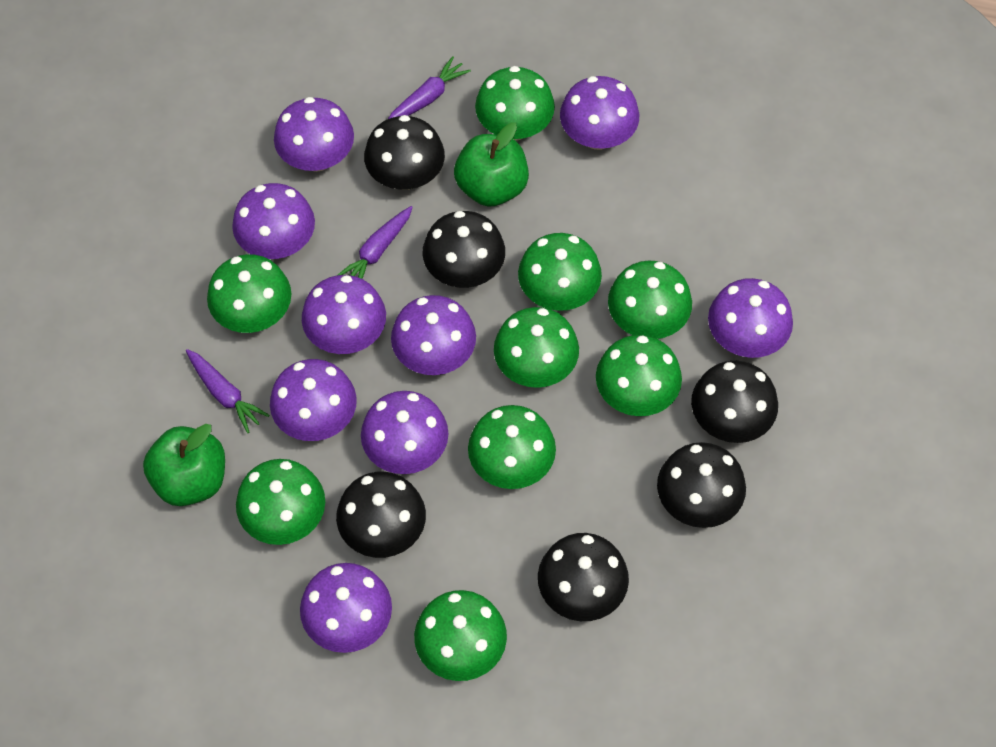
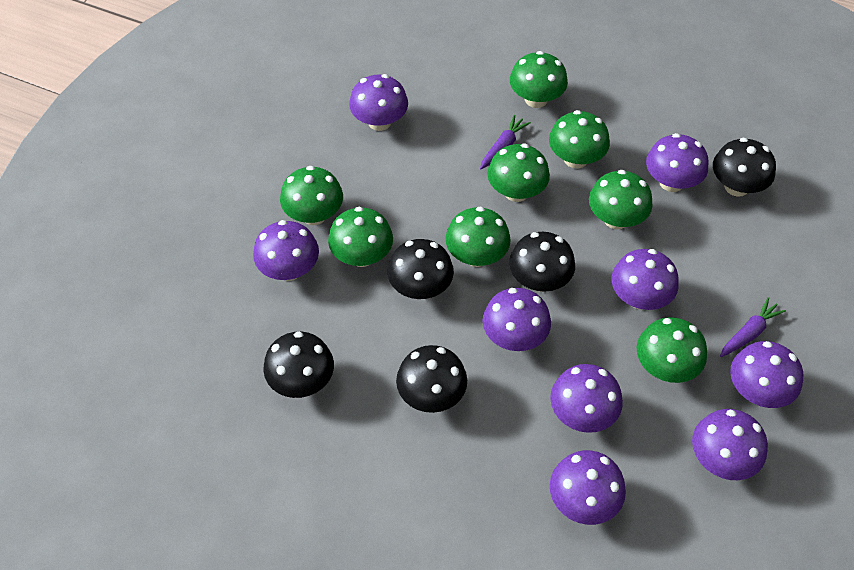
black mushroom: 6 -> 5
green apple: 2 -> 0
green mushroom: 9 -> 8
purple carrot: 3 -> 2

